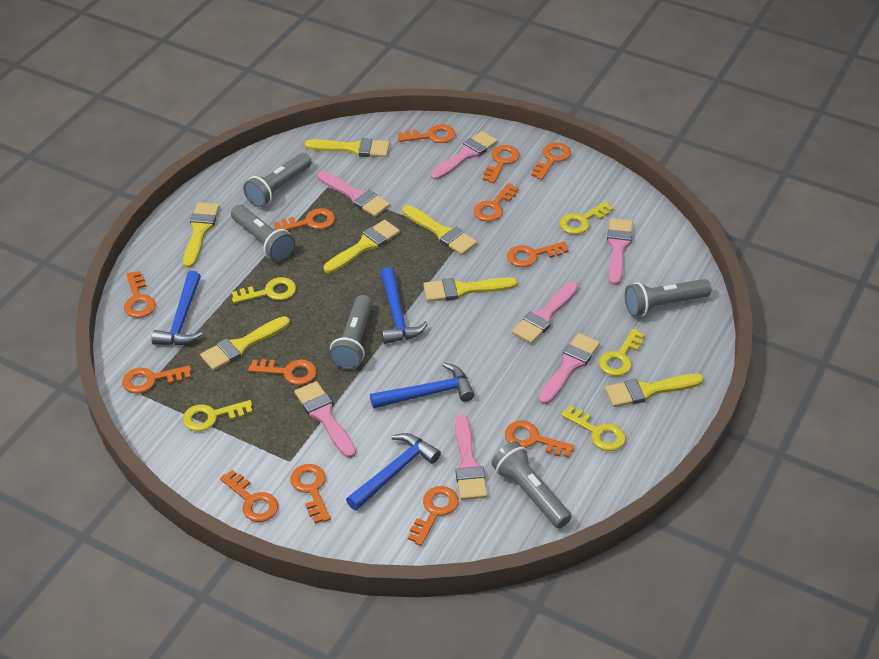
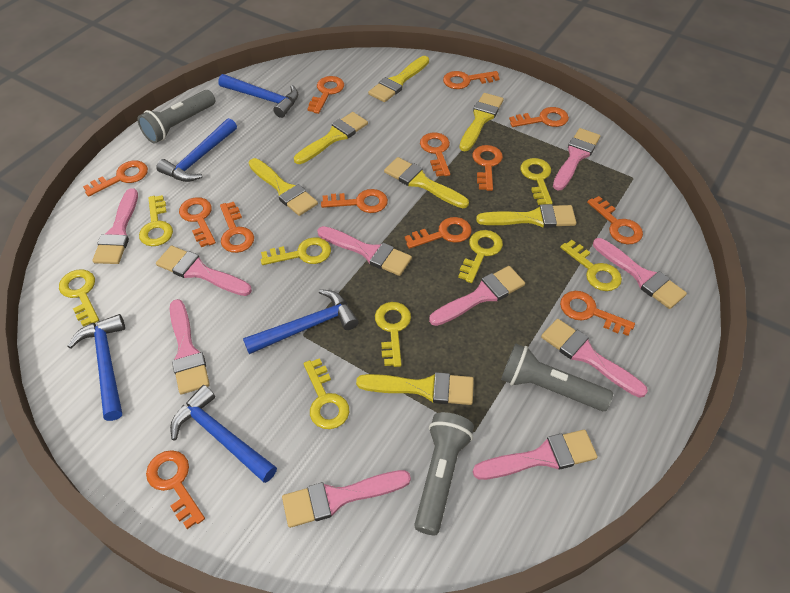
blue hammer: 4 -> 5
grey flashlight: 5 -> 3
pink brush: 7 -> 10
yellow key: 5 -> 8

